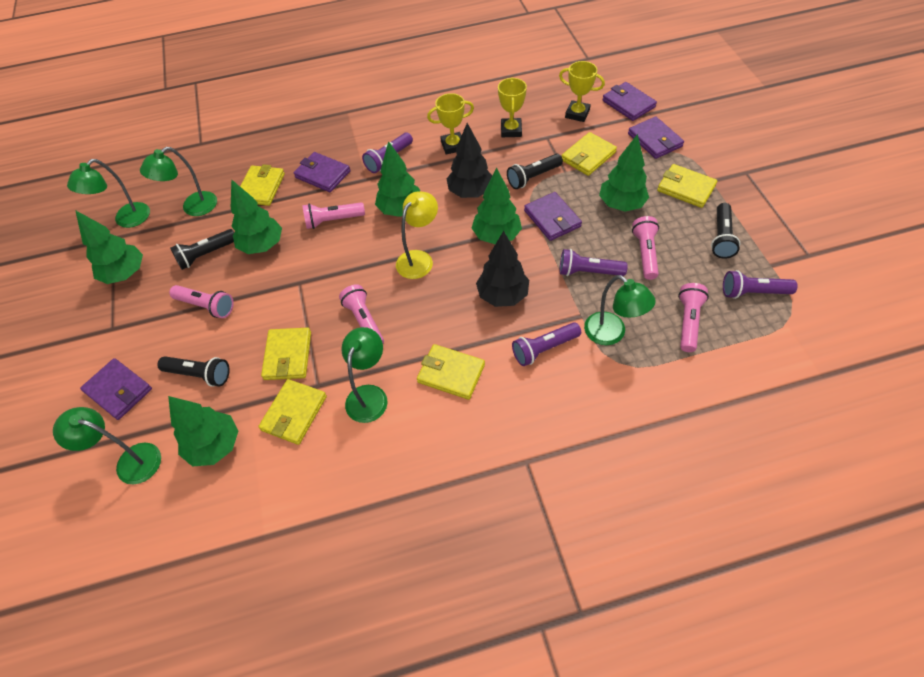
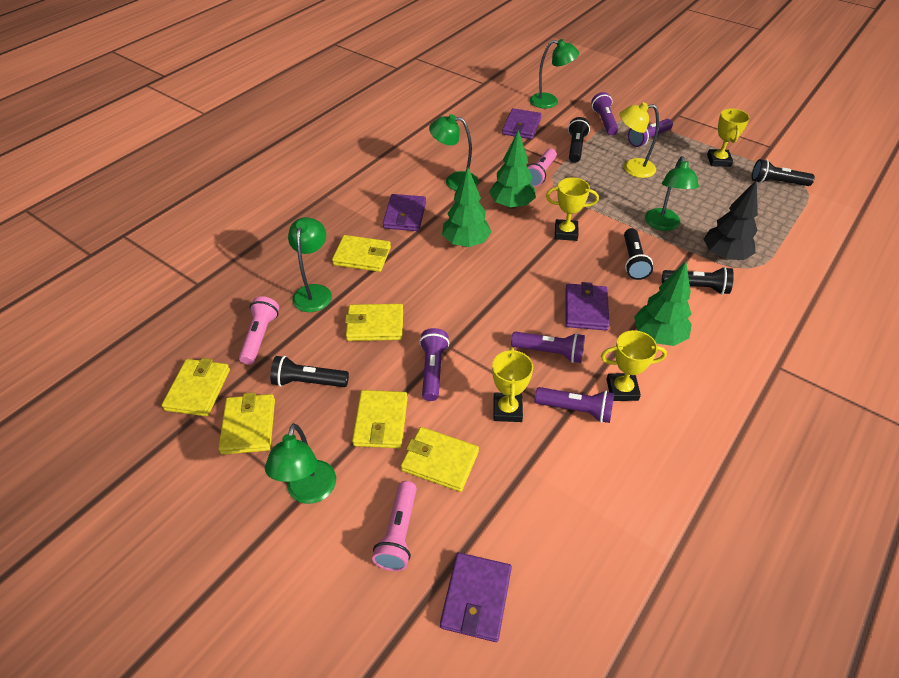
black flashlight: 4 -> 5
black tree: 2 -> 1
green tree: 6 -> 3
pink flashlight: 5 -> 3
purple flashlight: 4 -> 5
purple wallet: 5 -> 4
yellow trophy: 3 -> 4

